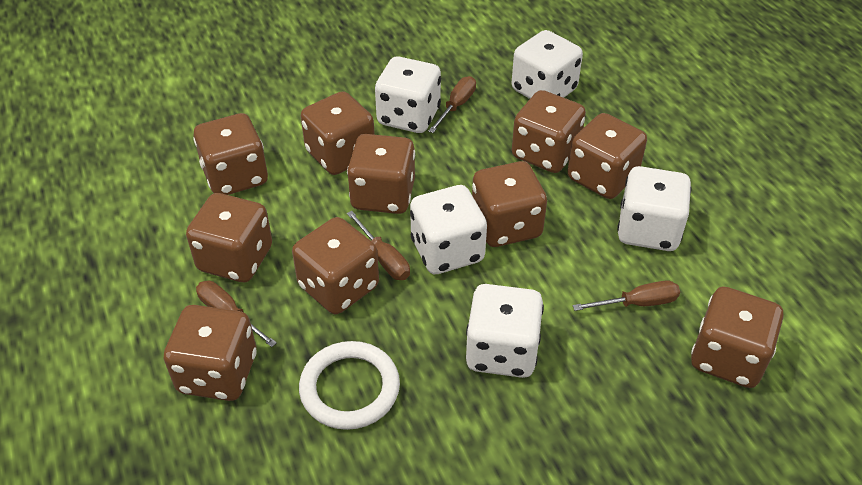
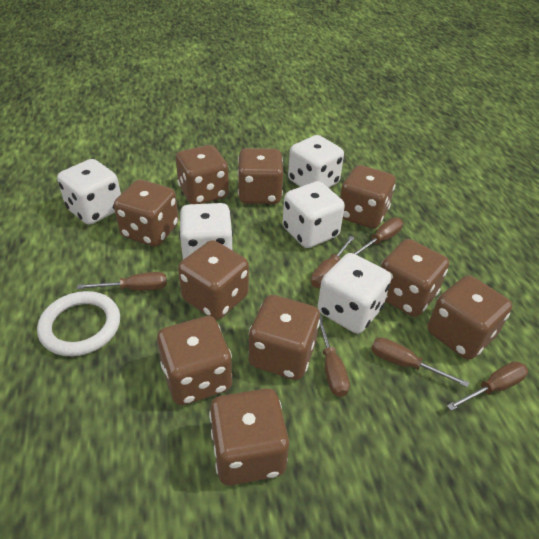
brown screwdriver: 4 -> 6

